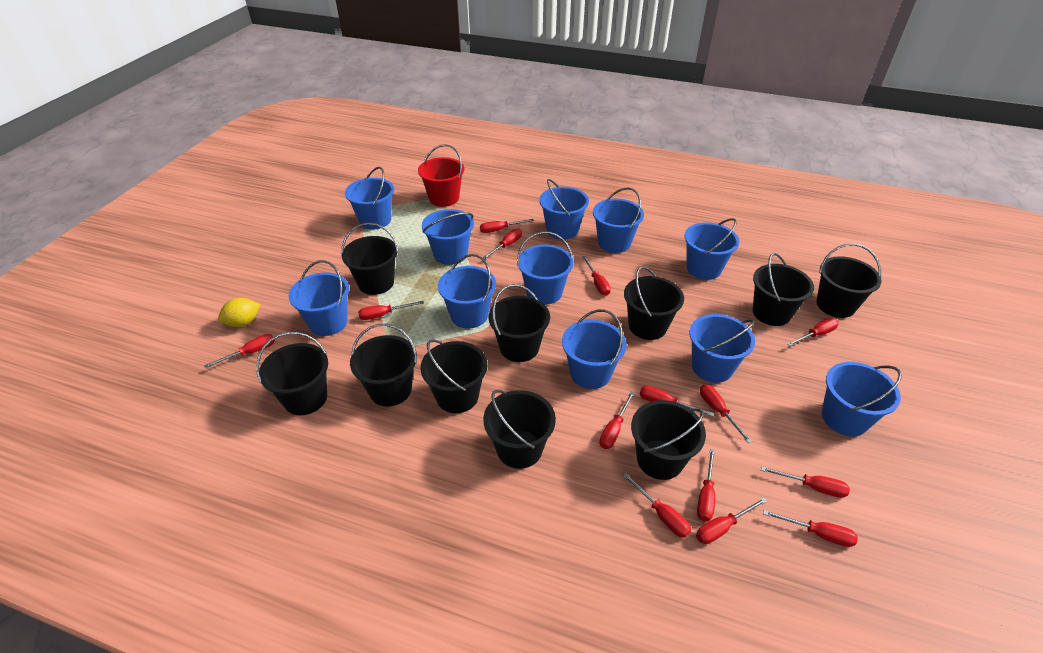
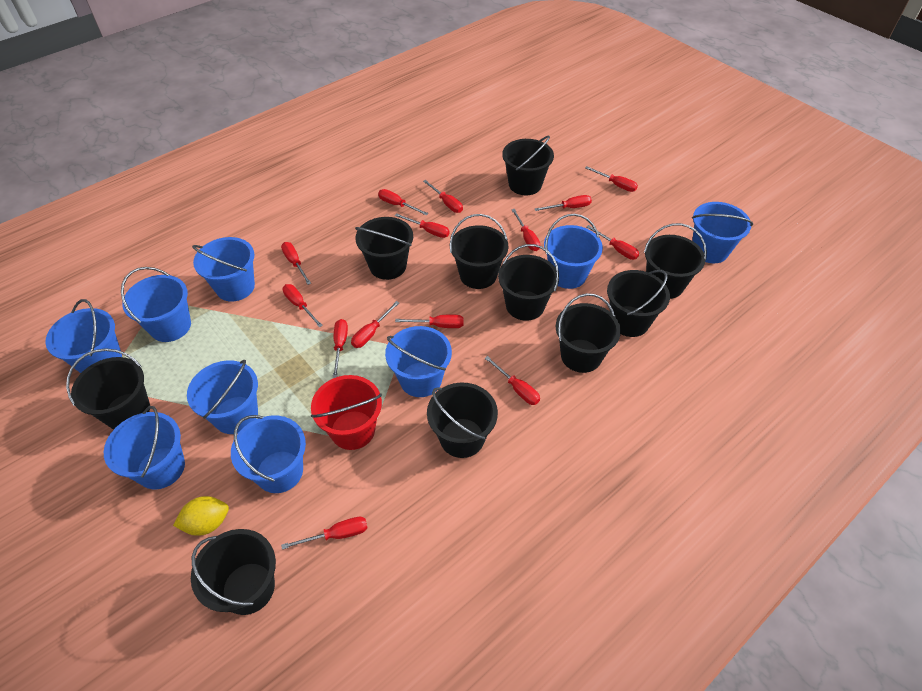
blue bucket: 11 -> 9

